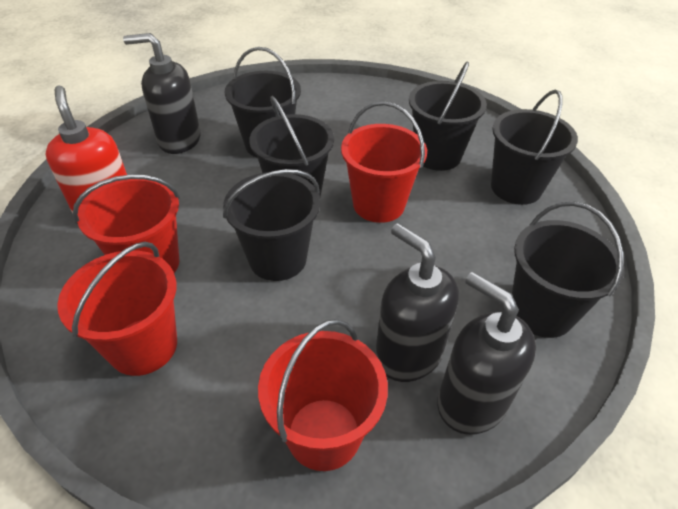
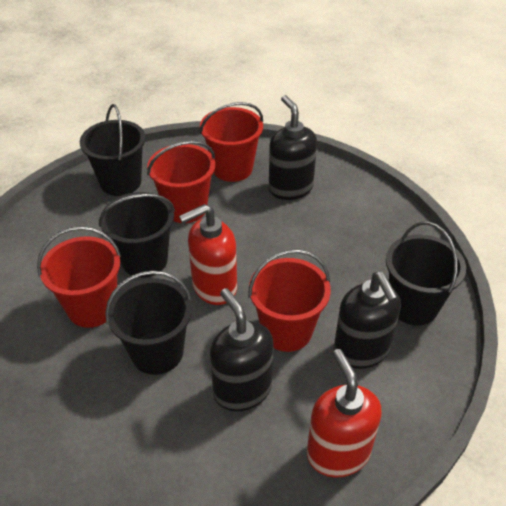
black bucket: 6 -> 4
red soap dispenser: 1 -> 2

